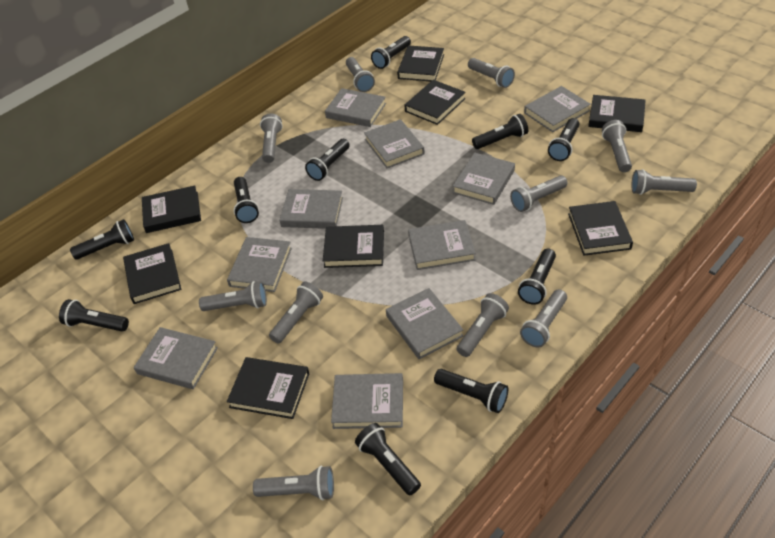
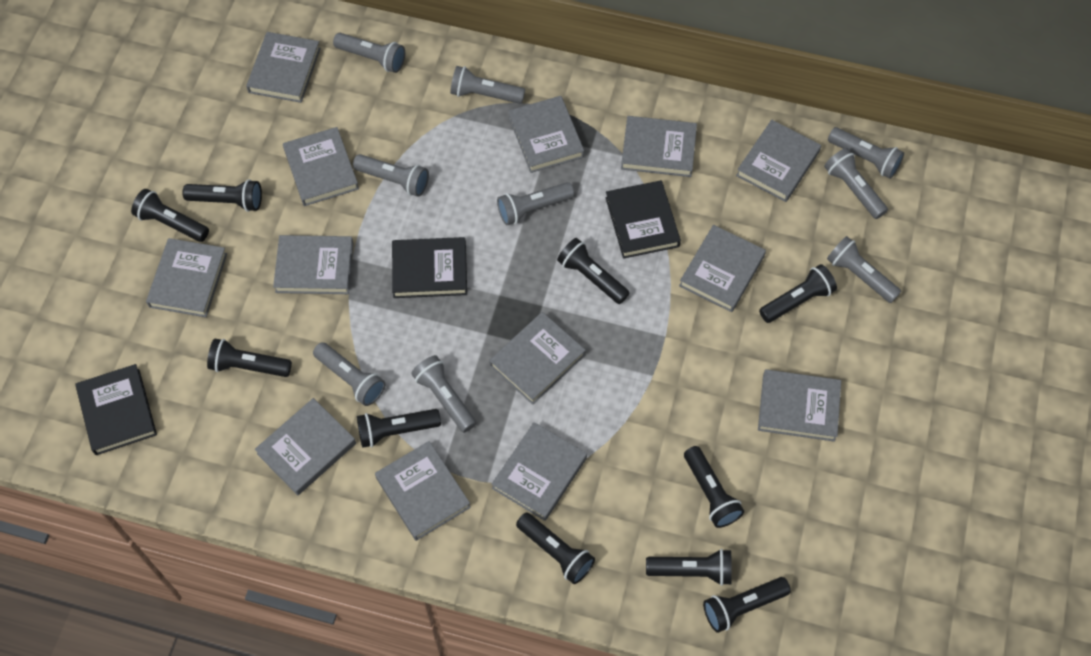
black book: 8 -> 3
grey book: 10 -> 13
grey flashlight: 11 -> 9

